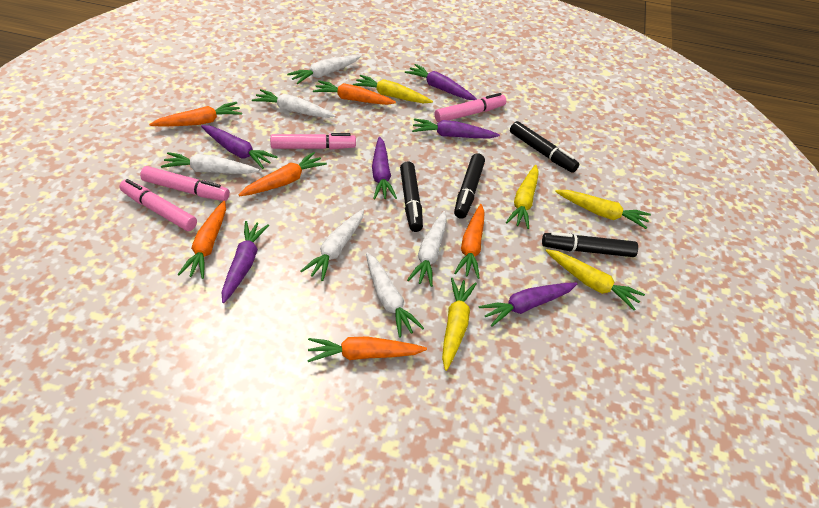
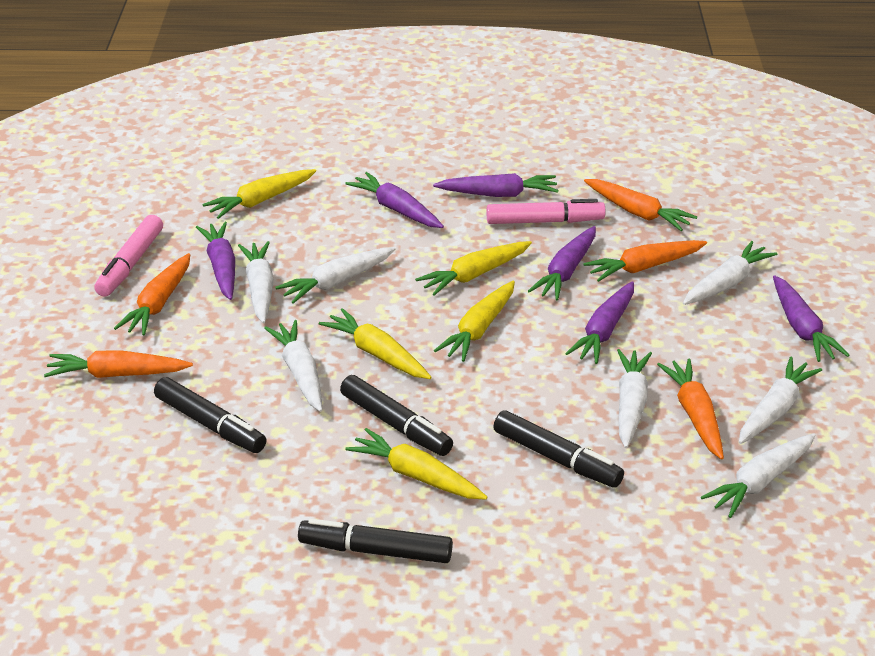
orange carrot: 6 -> 5
pink marker: 4 -> 2
white carrot: 6 -> 7

